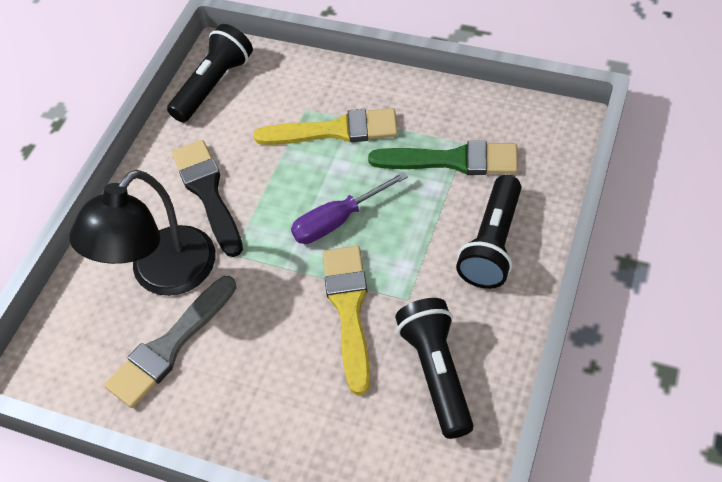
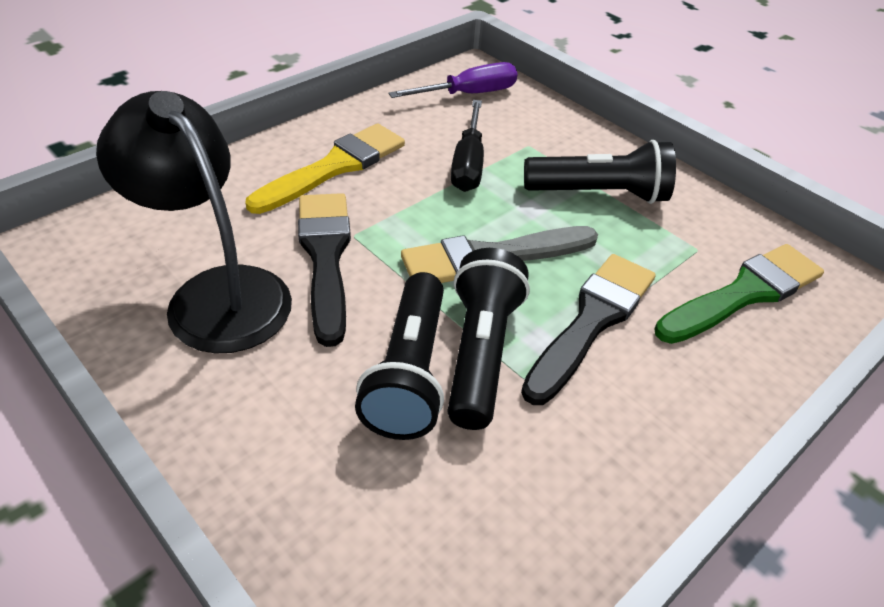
black brush: 1 -> 2
black screwdriver: 0 -> 1
yellow brush: 2 -> 1

